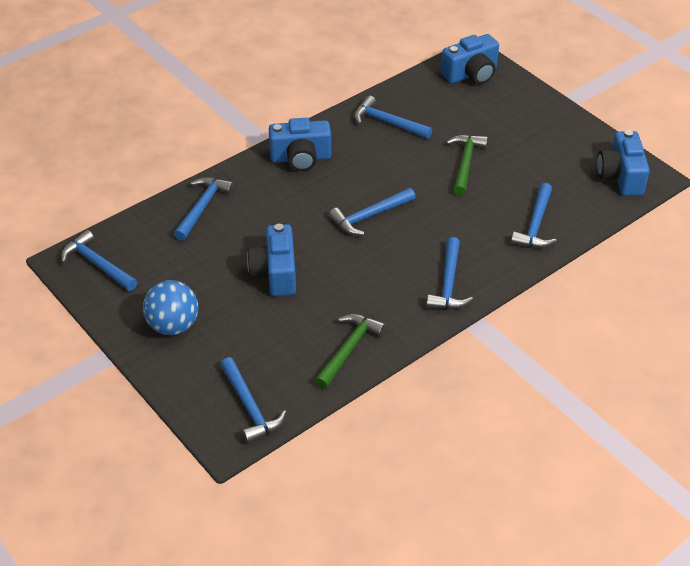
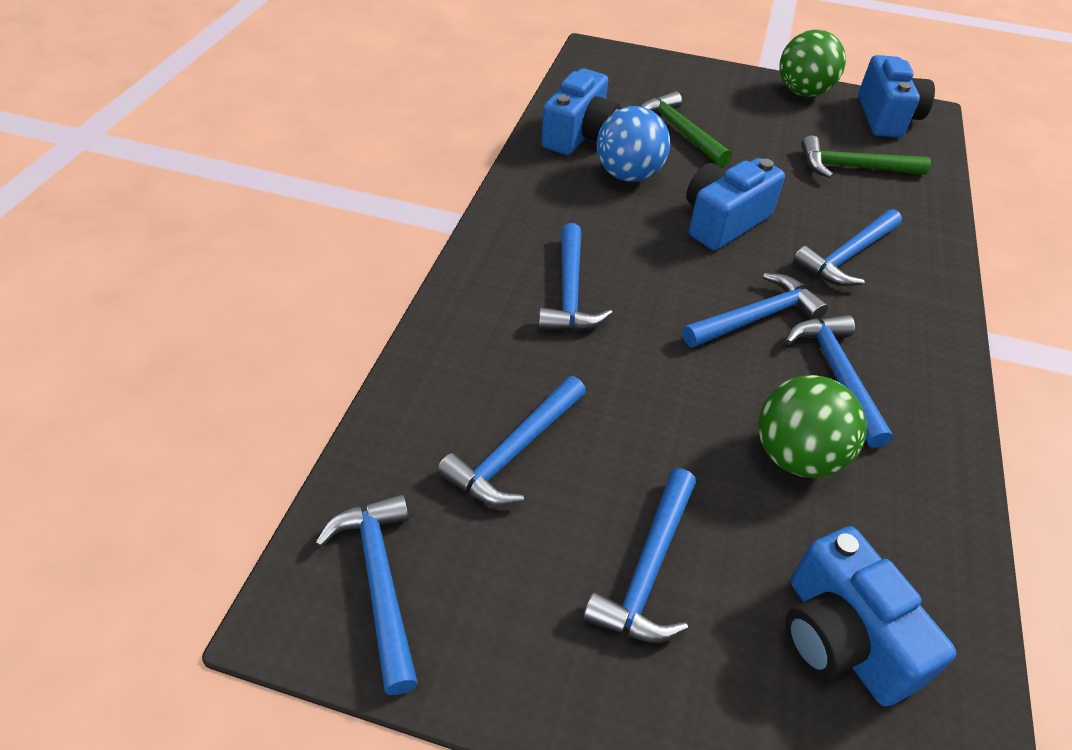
green ball: 0 -> 2

